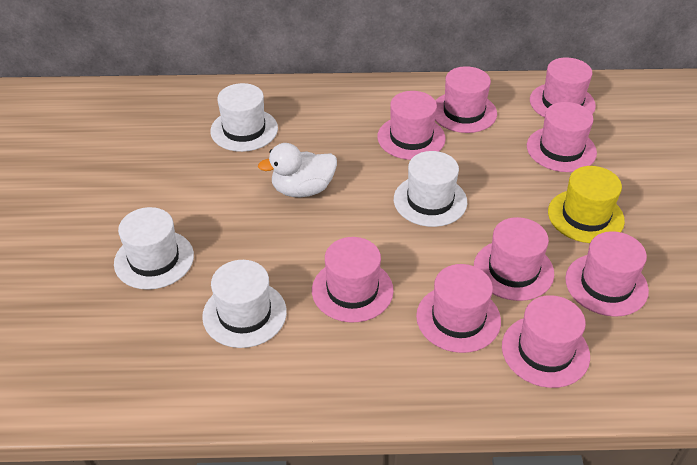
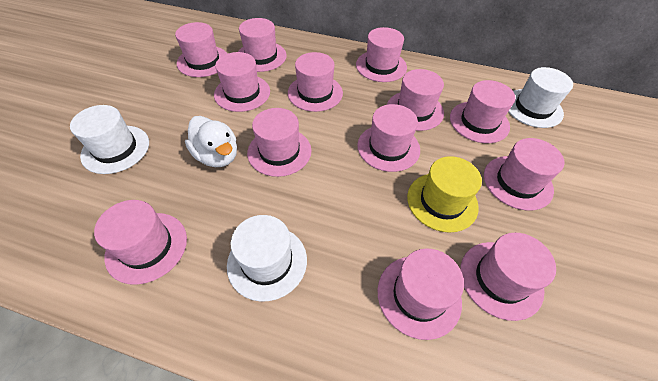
pink hat: 9 -> 13
white hat: 4 -> 3

